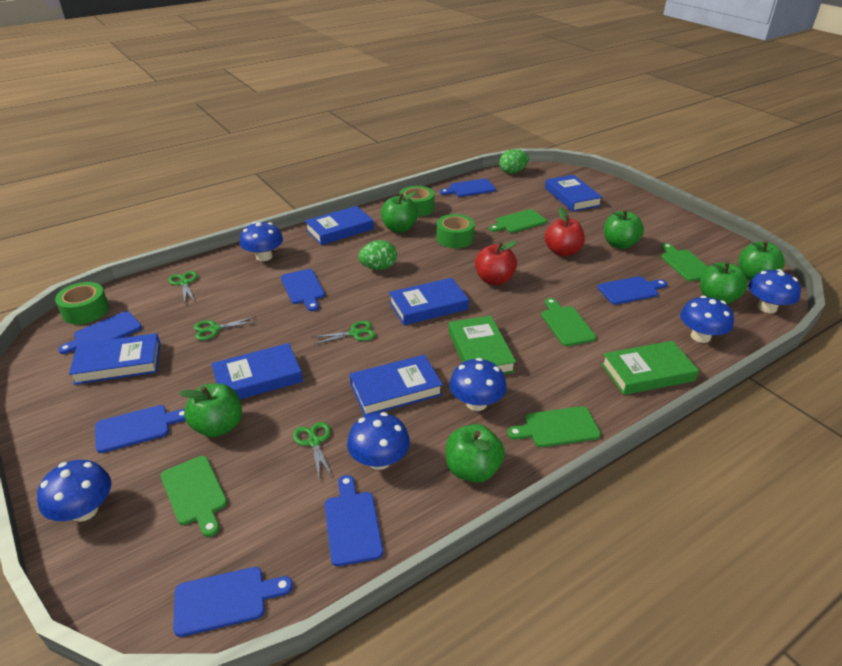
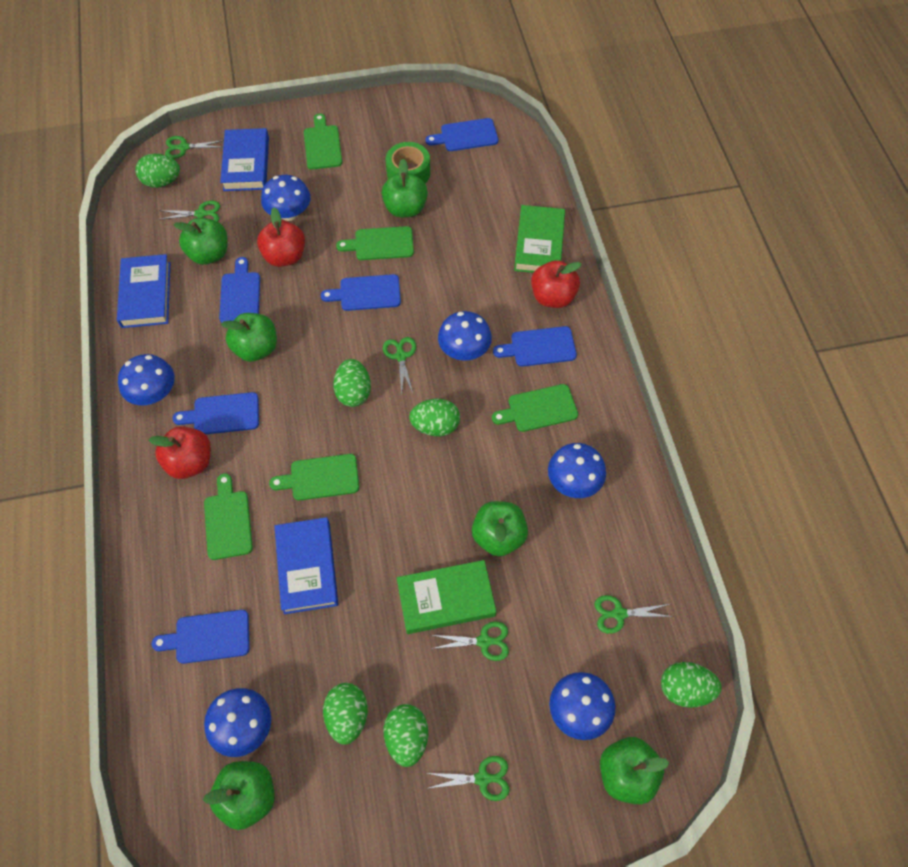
blue book: 6 -> 3
blue cutting board: 7 -> 6
green egg: 2 -> 6
green scissors: 4 -> 6
green tape: 3 -> 1
red apple: 2 -> 3

